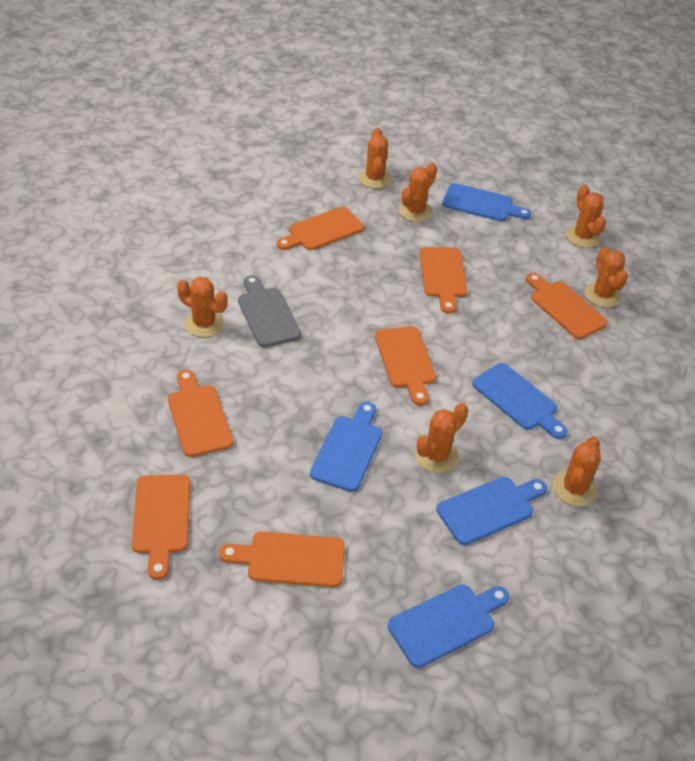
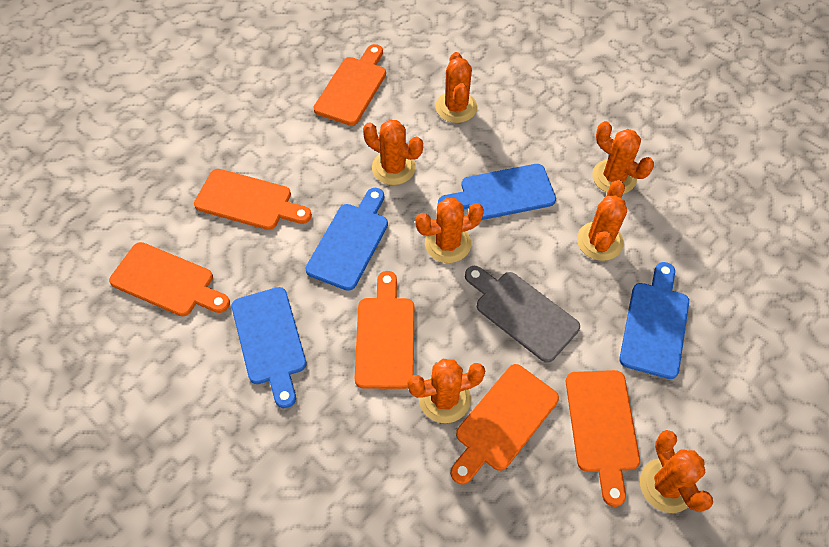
blue cutting board: 5 -> 4
orange cutting board: 7 -> 6

